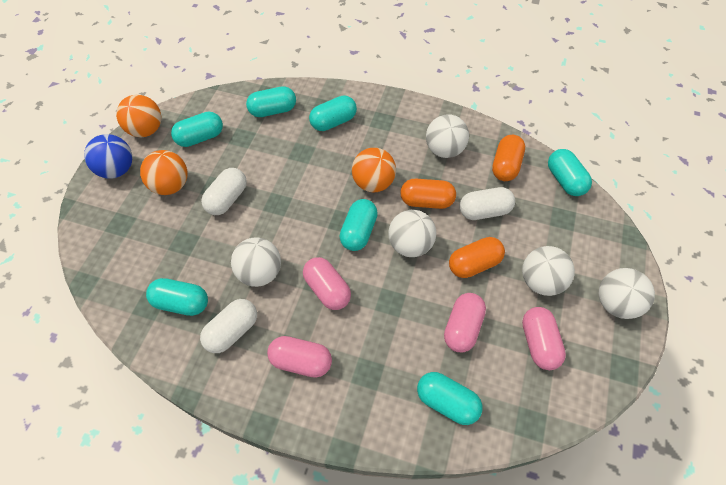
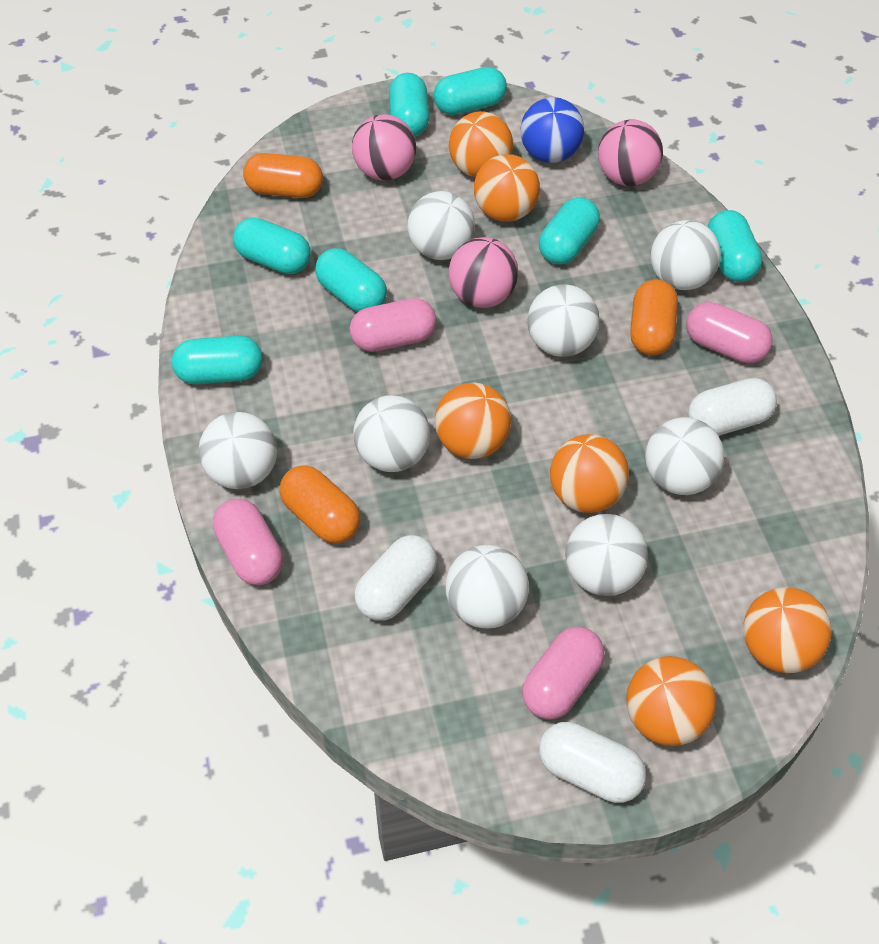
orange ball: 3 -> 6
pink ball: 0 -> 3
white ball: 5 -> 8

